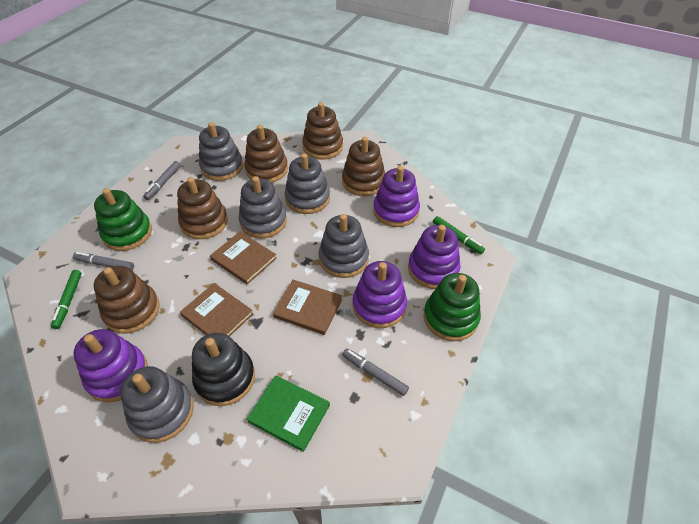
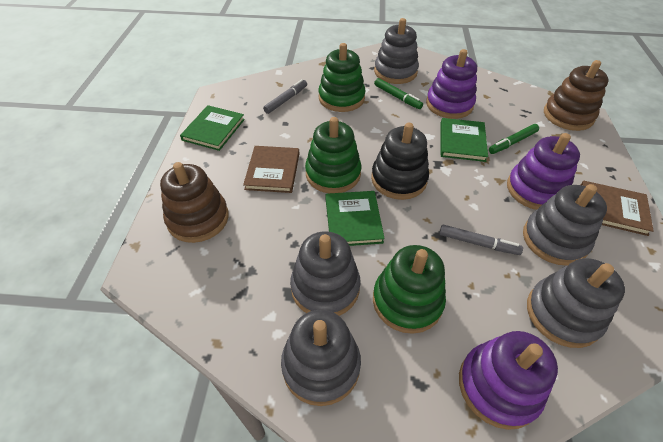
brown book: 3 -> 2
brown stacking toy: 5 -> 2
green book: 1 -> 3
green stacking toy: 2 -> 3
grey marker: 3 -> 2
purple stacking toy: 4 -> 3

